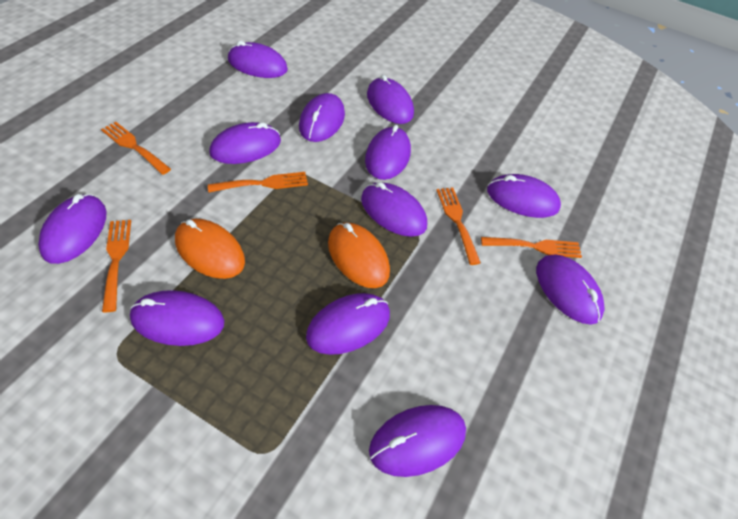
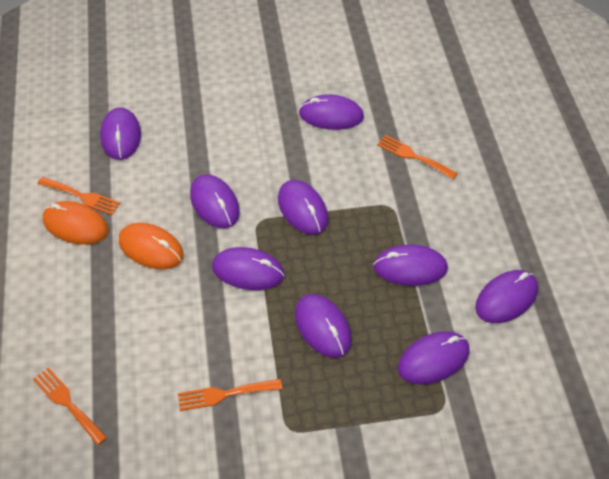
orange fork: 5 -> 4
purple mouse: 12 -> 9

